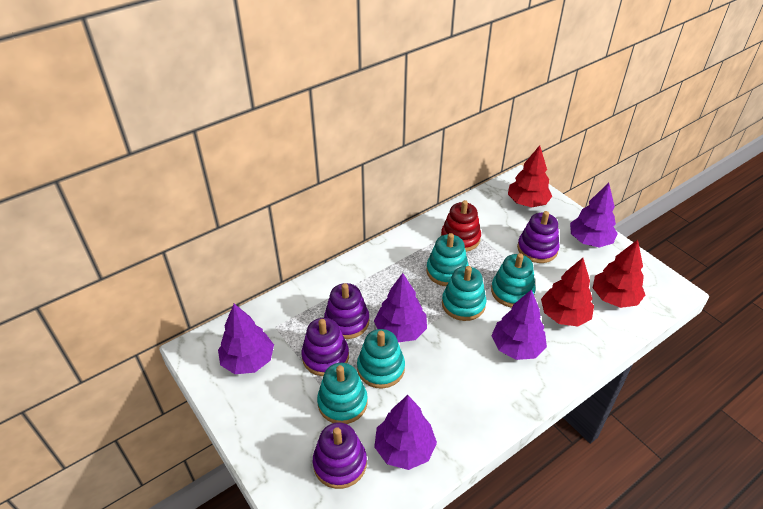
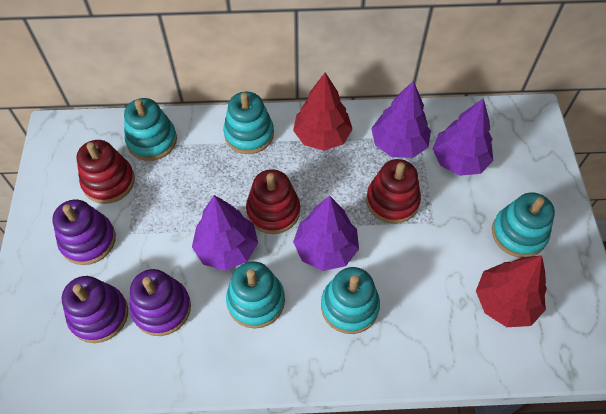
purple stacking toy: 4 -> 3
purple tree: 5 -> 4
red stacking toy: 1 -> 3
red tree: 3 -> 2

